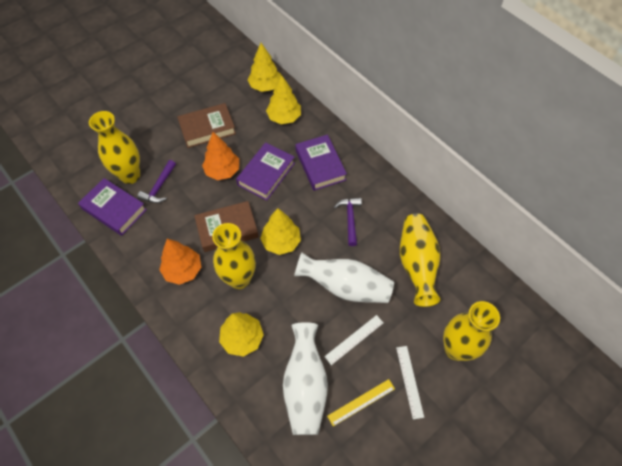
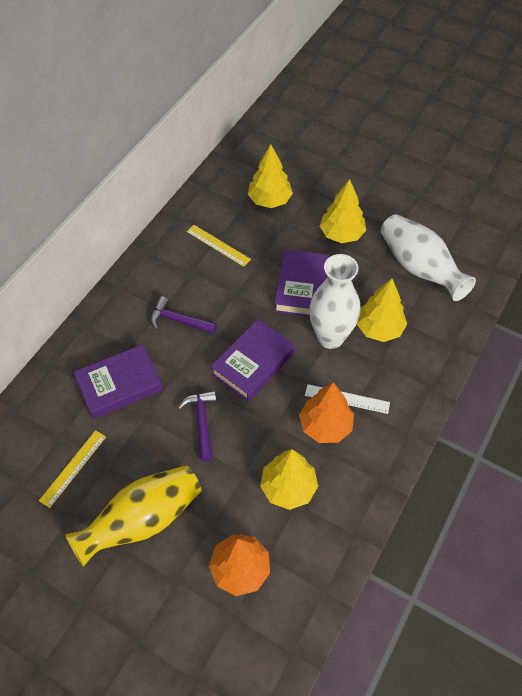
brown book: 2 -> 0
white ruler: 2 -> 1
yellow ruler: 1 -> 2
yellow vase: 4 -> 1

